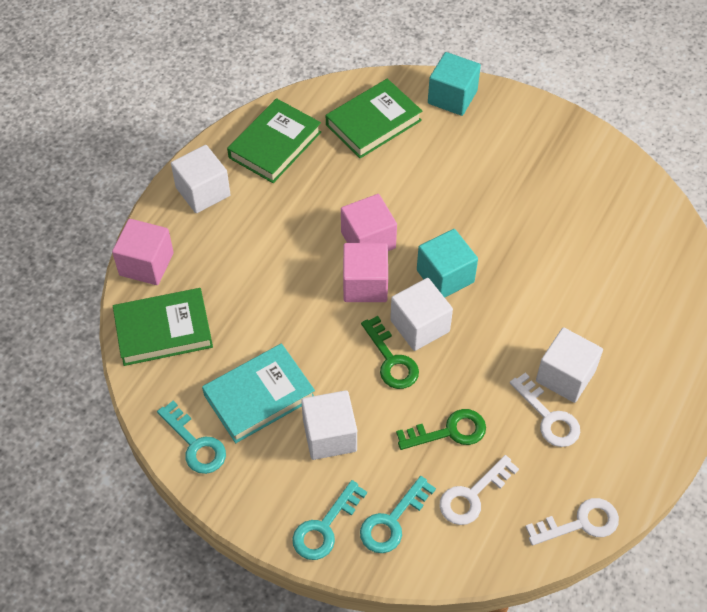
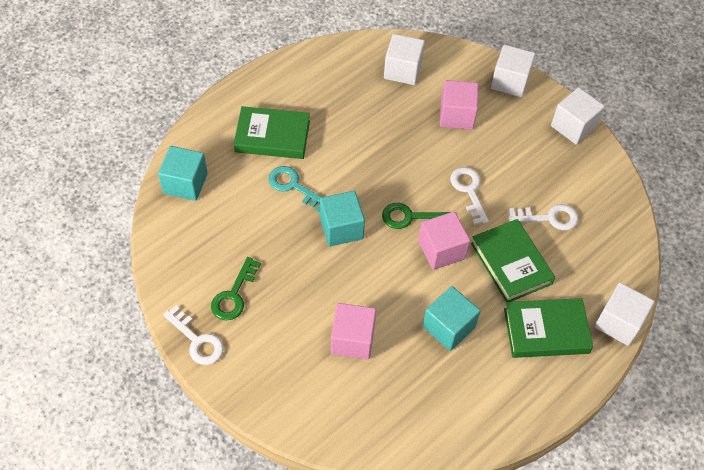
turquoise book: 1 -> 0
turquoise cube: 2 -> 3
turquoise key: 3 -> 1

